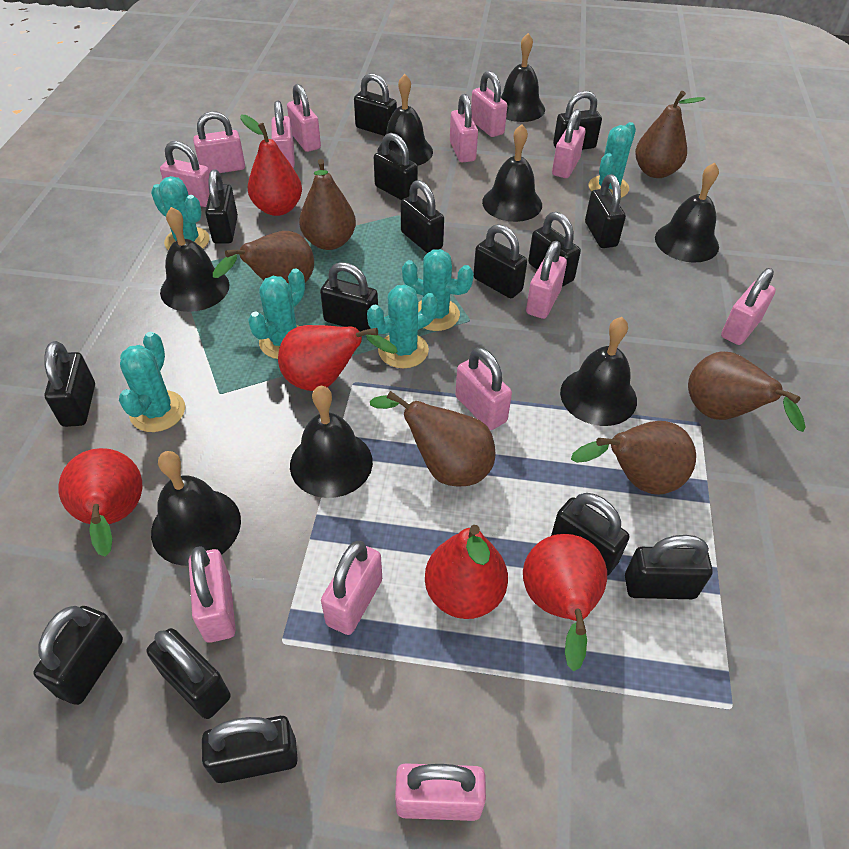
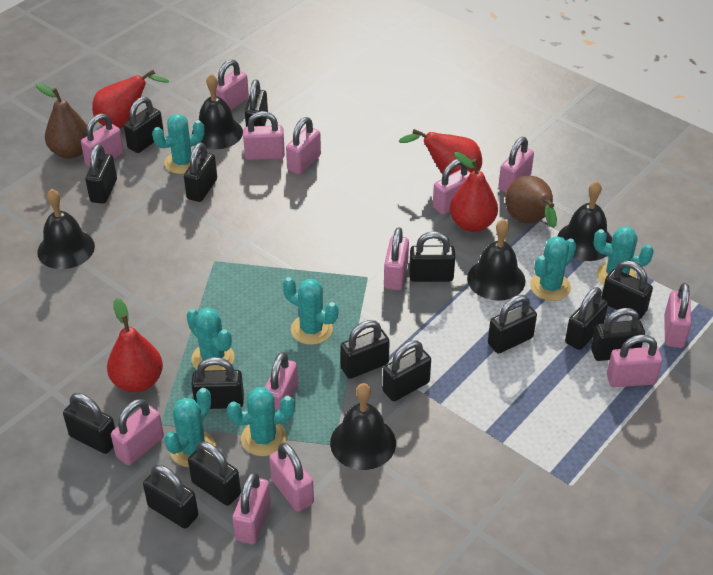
black bell: 8 -> 5
brown pear: 6 -> 2
red pear: 5 -> 4
turquoise cactus: 6 -> 7

